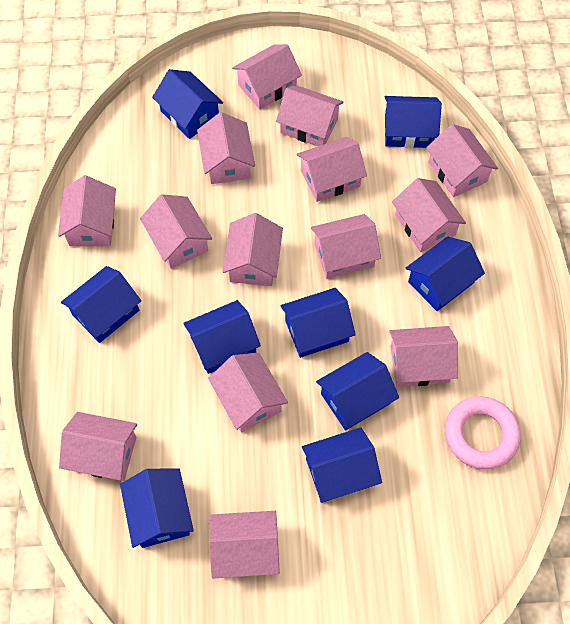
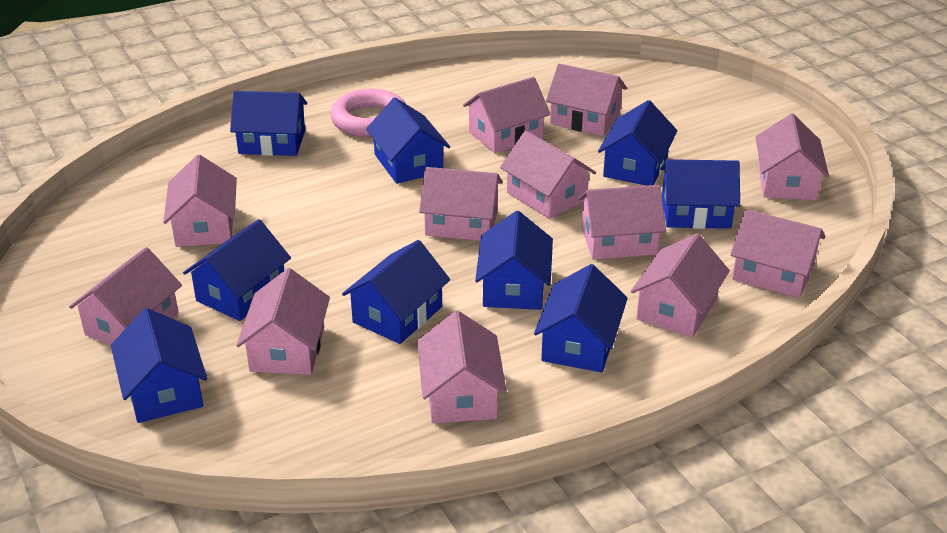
pink house: 14 -> 12

